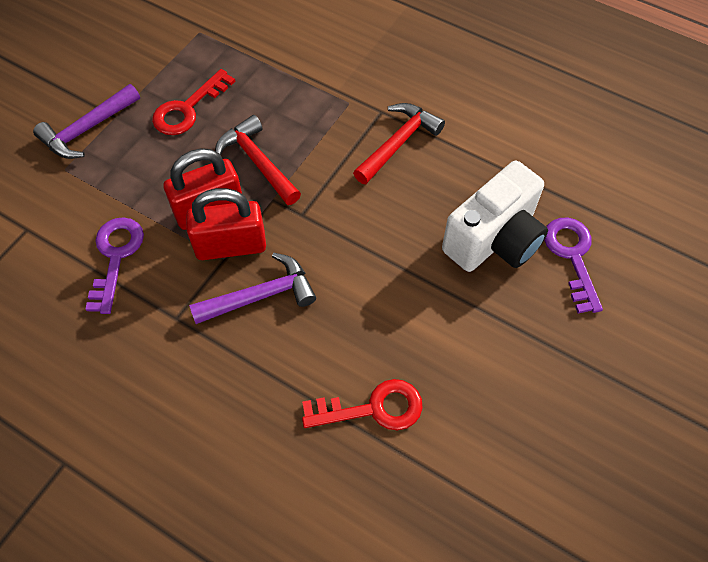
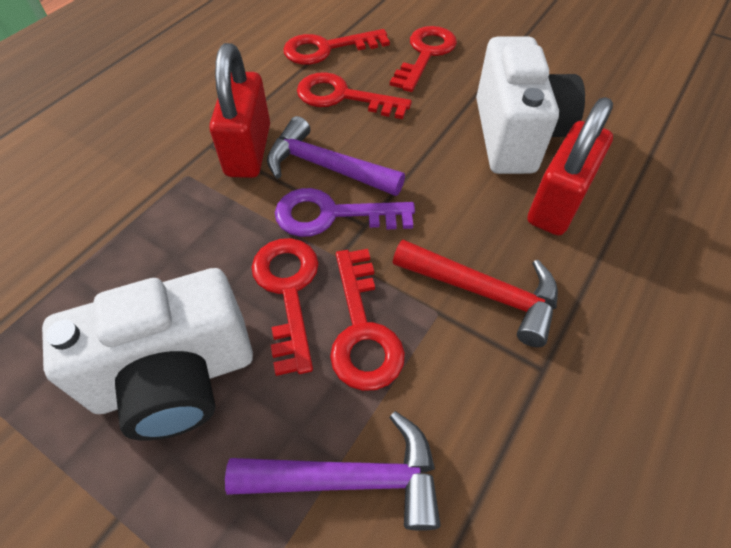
purple key: 2 -> 1
red hammer: 2 -> 1
red key: 2 -> 5
white camera: 1 -> 2

